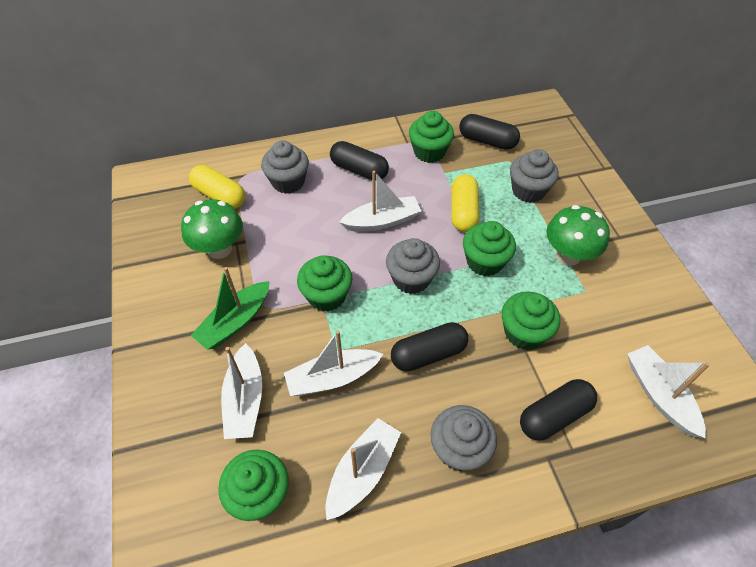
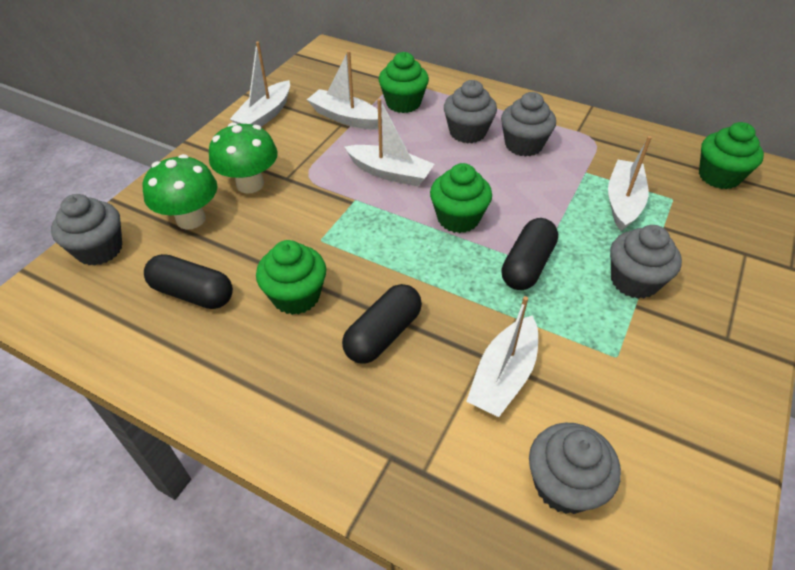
black capsule: 4 -> 3
green boat: 1 -> 0
green cupcake: 5 -> 4
grey cupcake: 4 -> 5
yellow capsule: 2 -> 0

